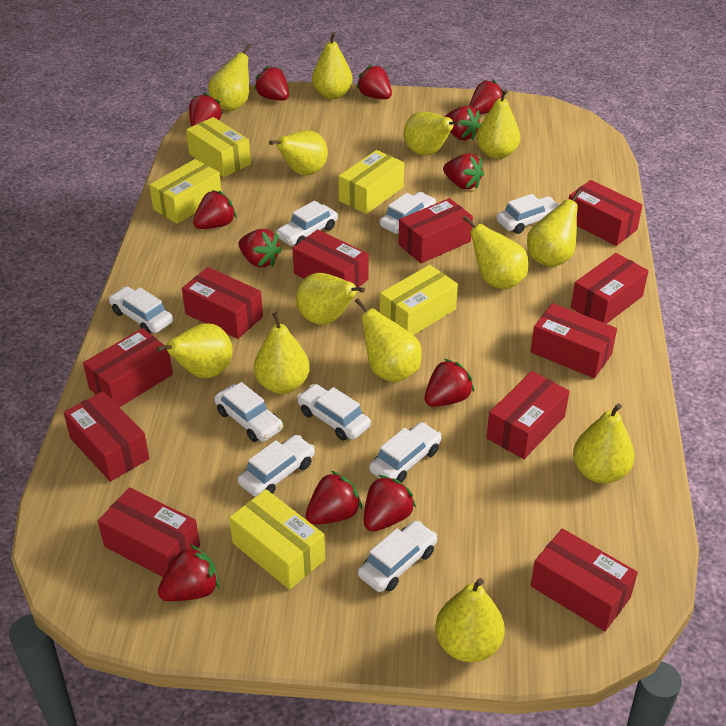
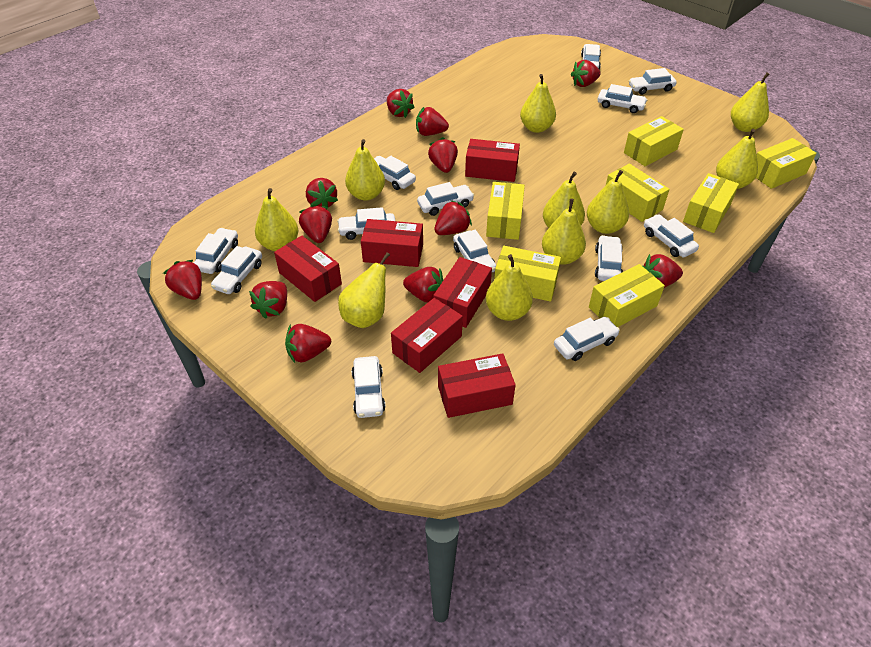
red box: 11 -> 6
white car: 9 -> 13
yellow box: 5 -> 7
yellow pear: 13 -> 10

